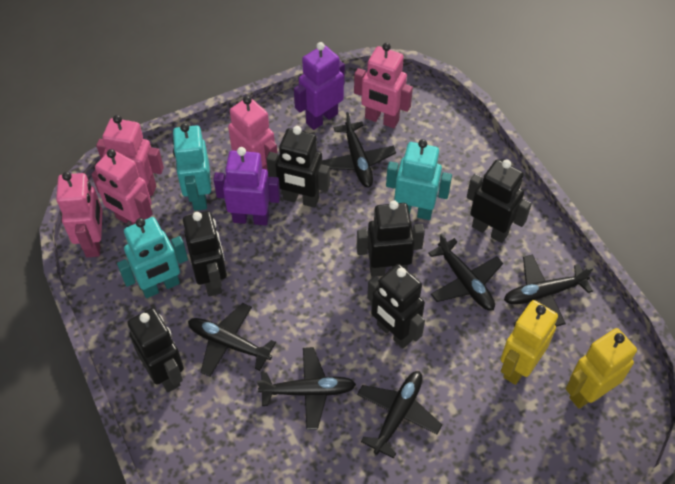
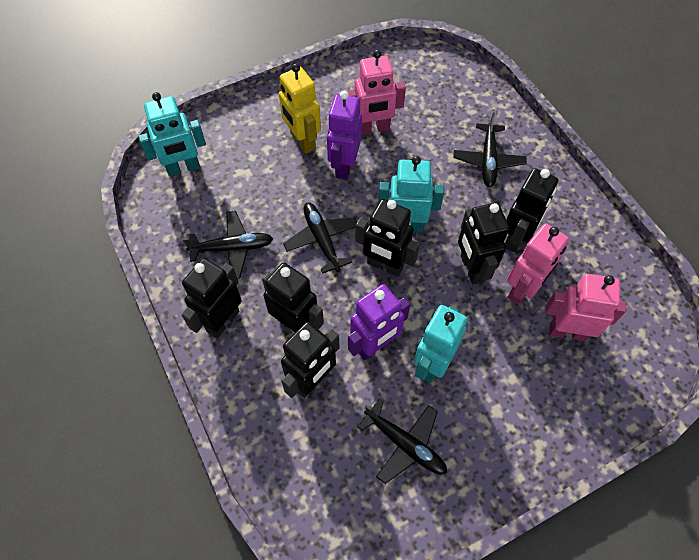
black plane: 6 -> 4
pink robot: 5 -> 3
yellow robot: 2 -> 1

